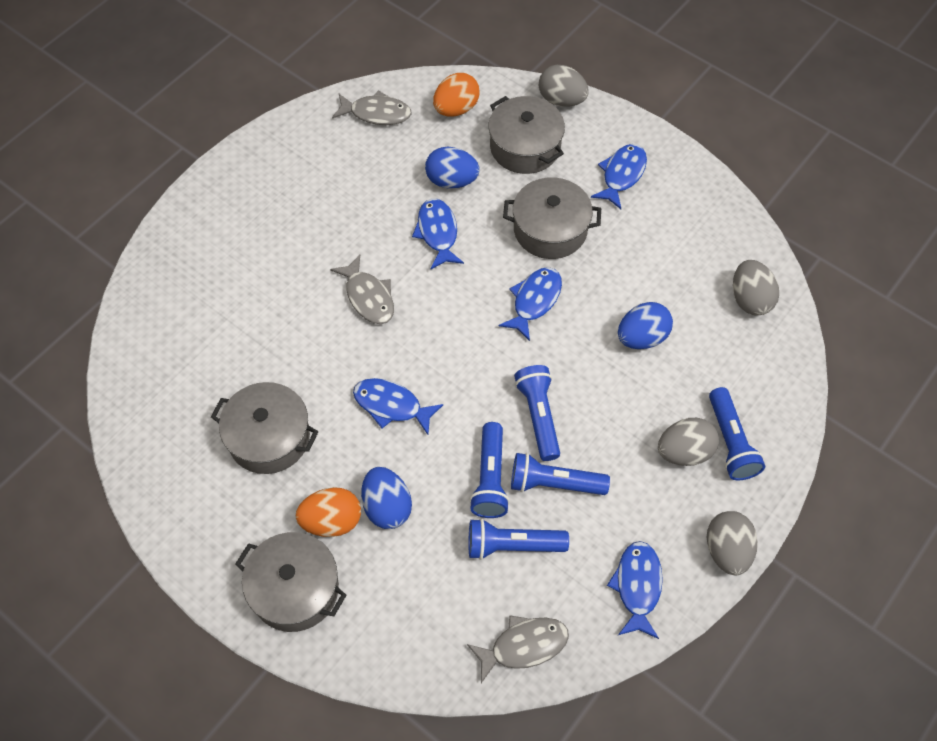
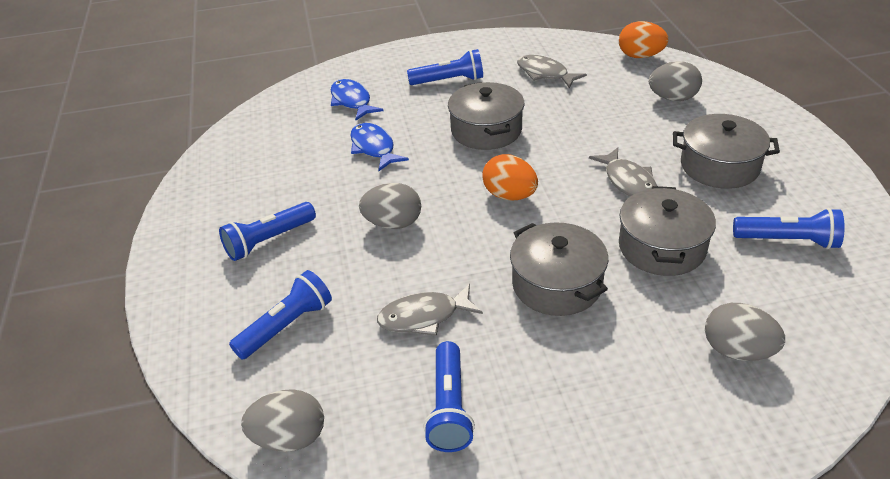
blue egg: 3 -> 0
blue fish: 5 -> 2

